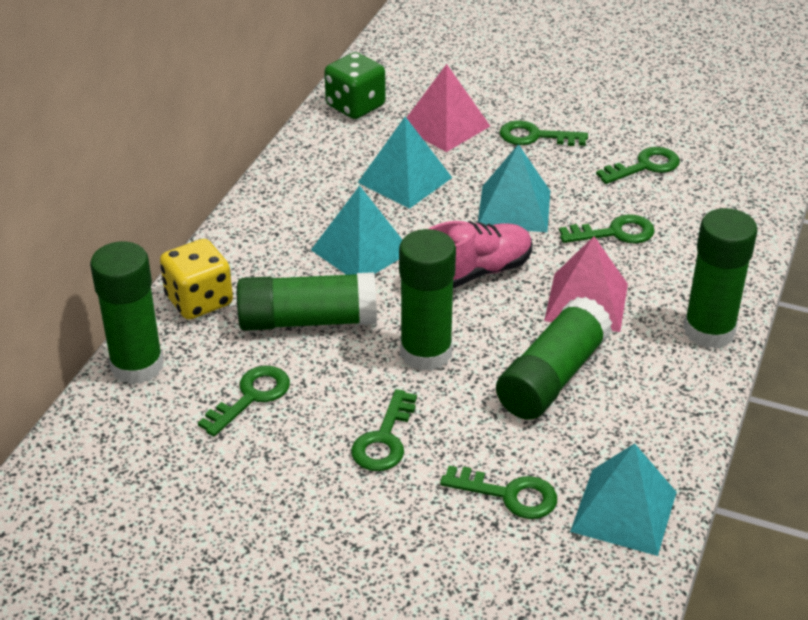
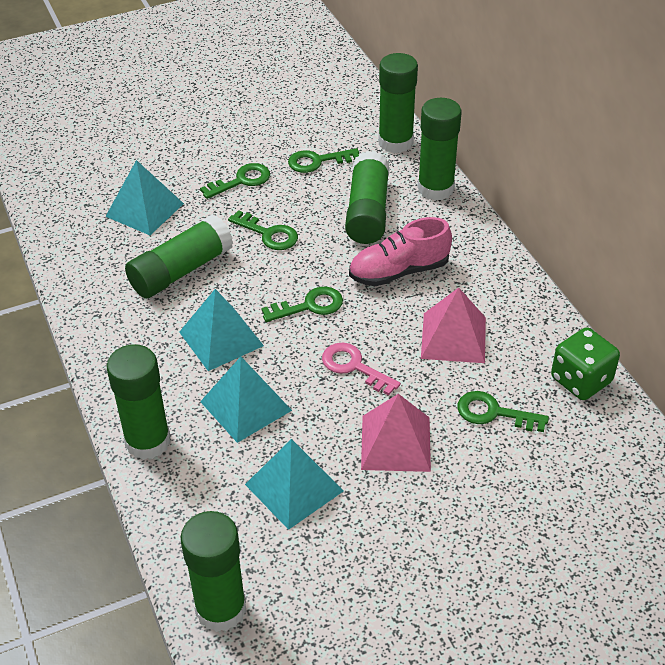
green glue stick: 5 -> 6
green key: 6 -> 5
pink key: 0 -> 1
yellow dice: 1 -> 0

